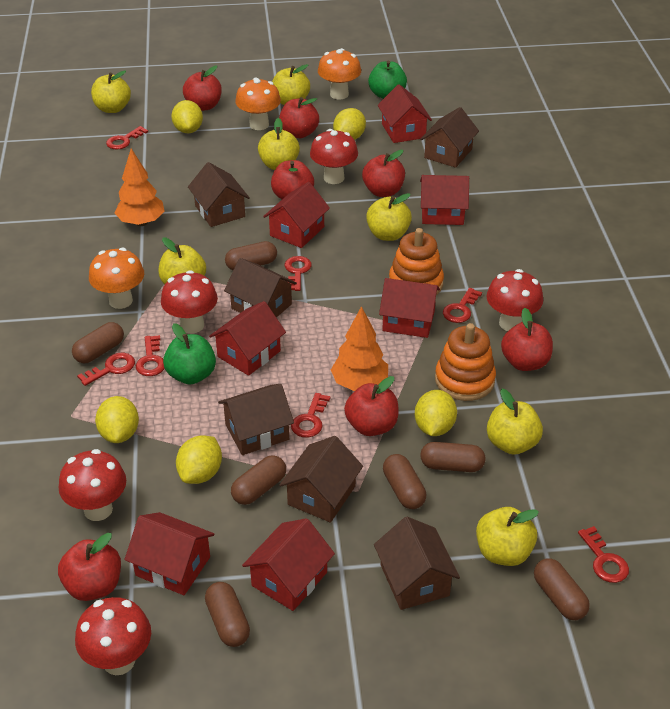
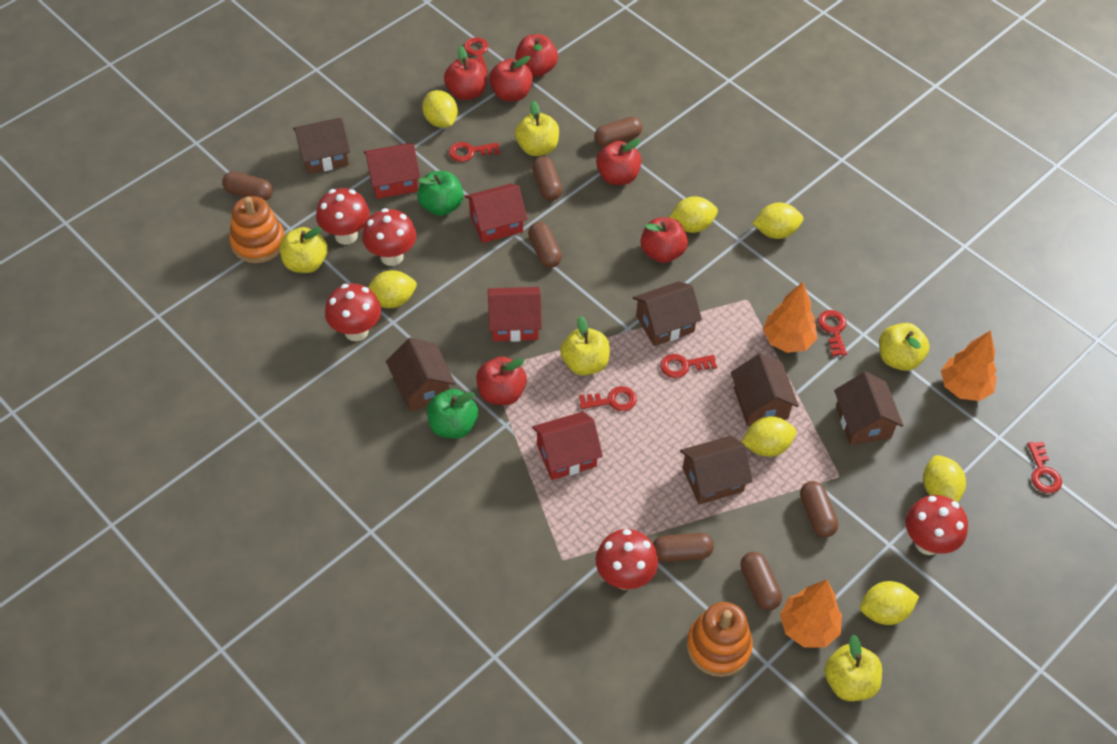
orange mushroom: 3 -> 0
orange tree: 2 -> 3
red apple: 7 -> 6
red house: 7 -> 4
red key: 7 -> 6
yellow apple: 7 -> 5
yellow lemon: 5 -> 7

